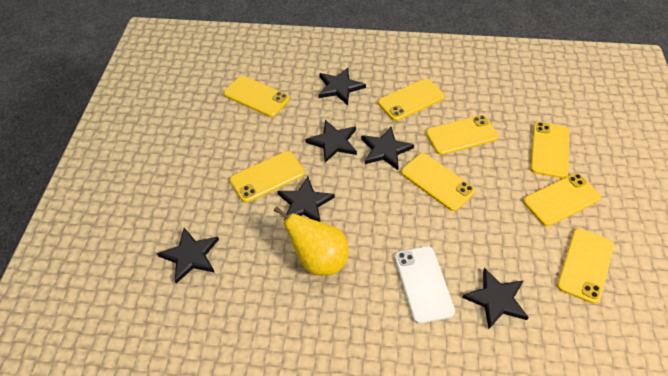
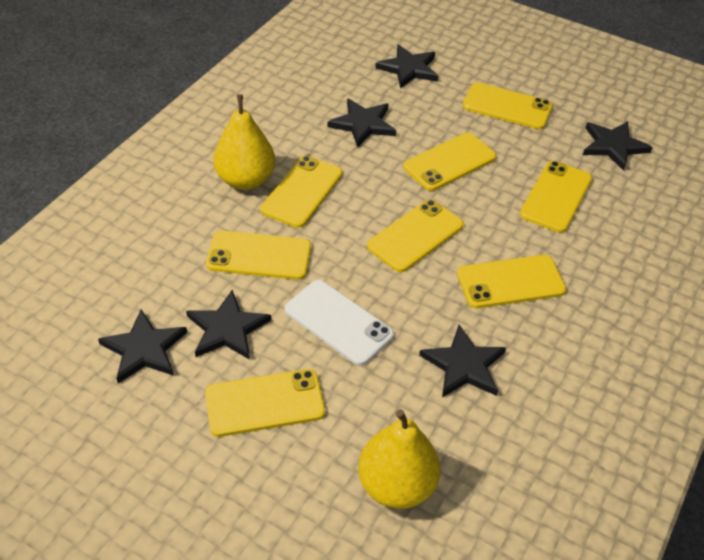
yellow pear: 1 -> 2

